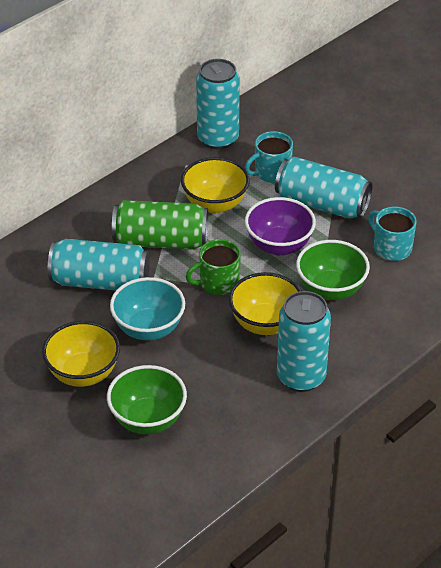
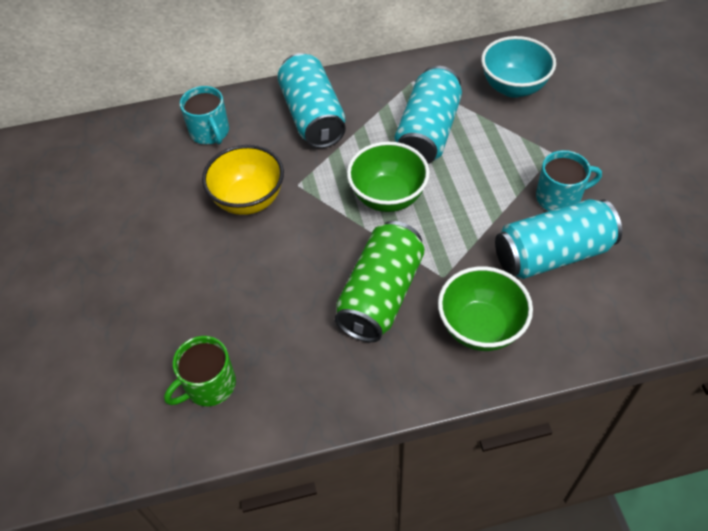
purple bowl: 1 -> 0
turquoise can: 4 -> 3
yellow bowl: 3 -> 1

